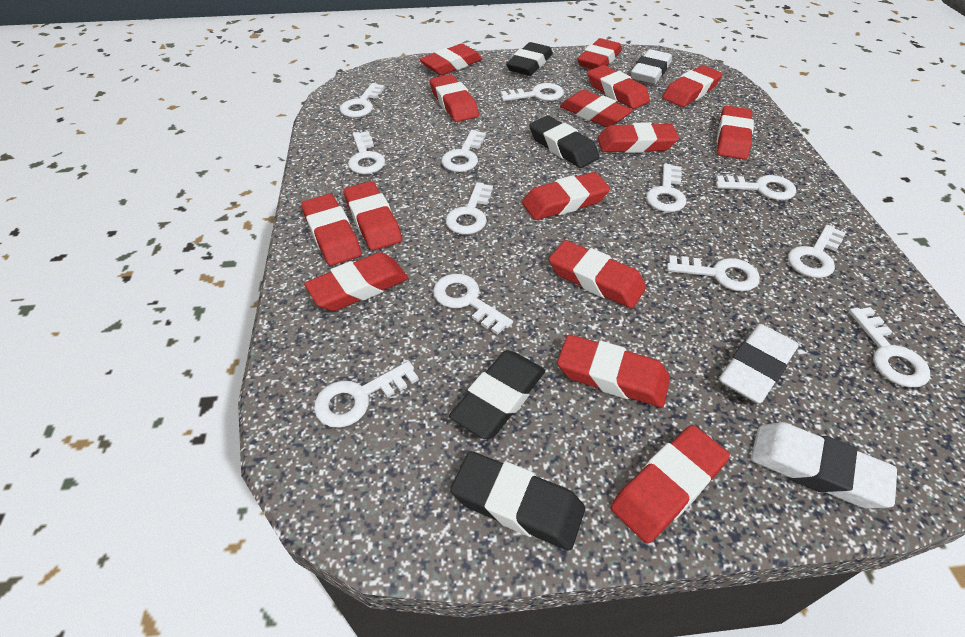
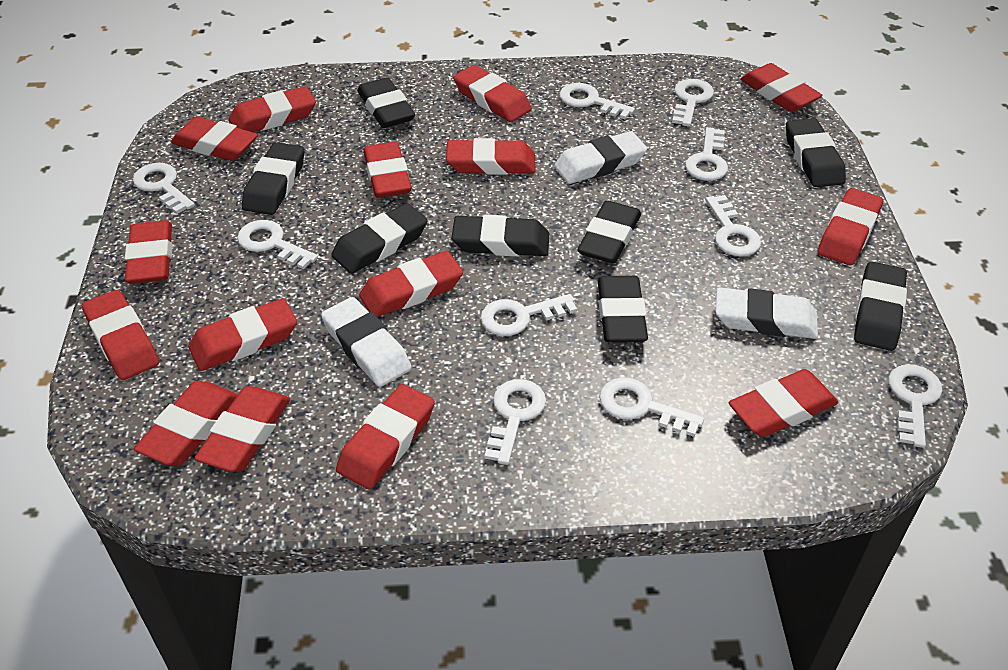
black eraser: 4 -> 8
white key: 12 -> 10

